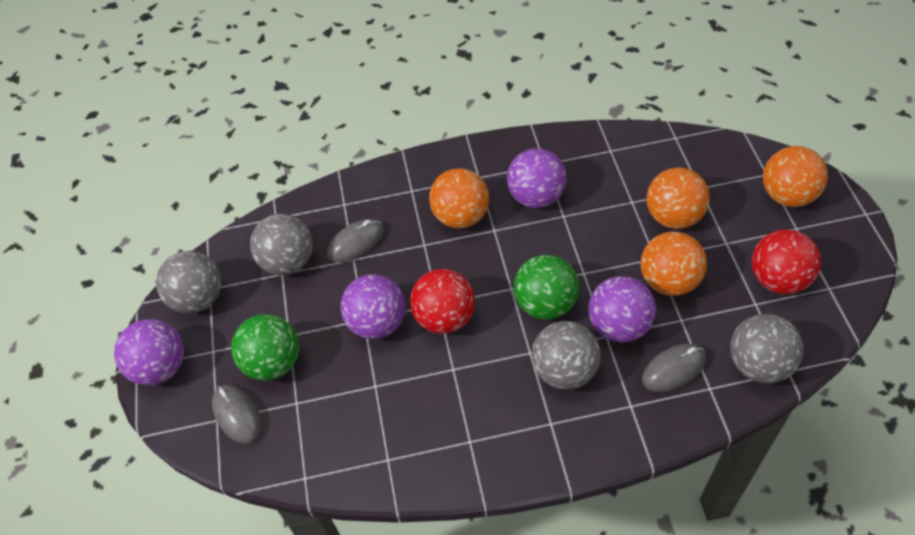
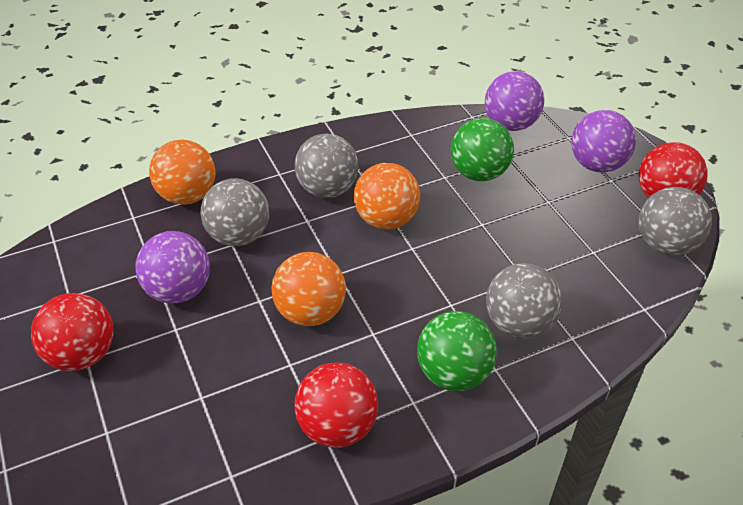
grey mouse: 3 -> 0
orange ball: 4 -> 3
purple ball: 4 -> 3
red ball: 2 -> 3

